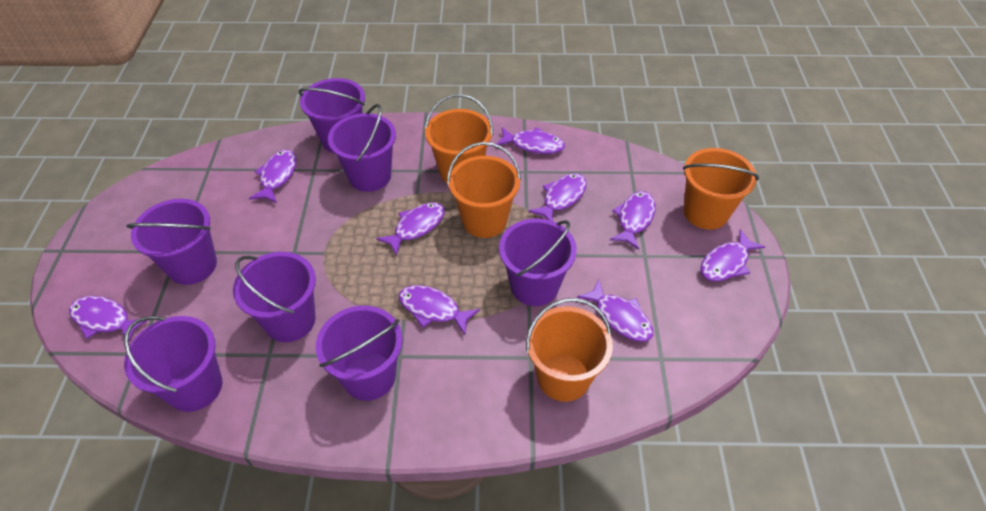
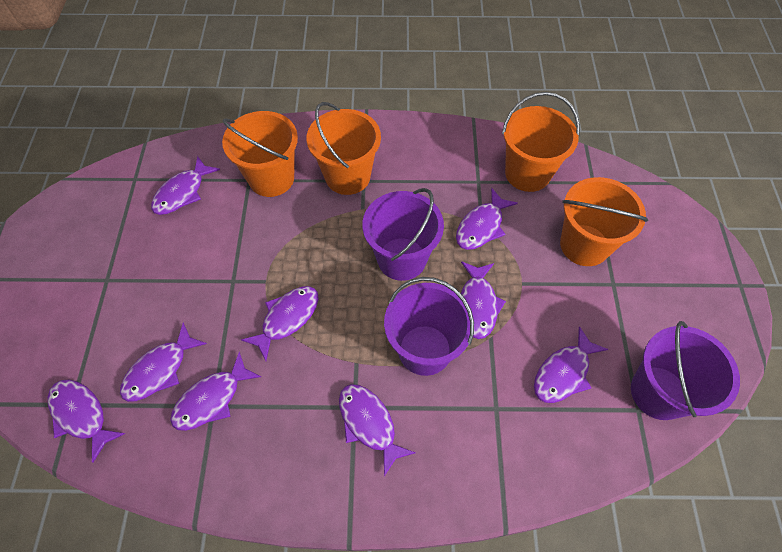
purple bucket: 7 -> 3

